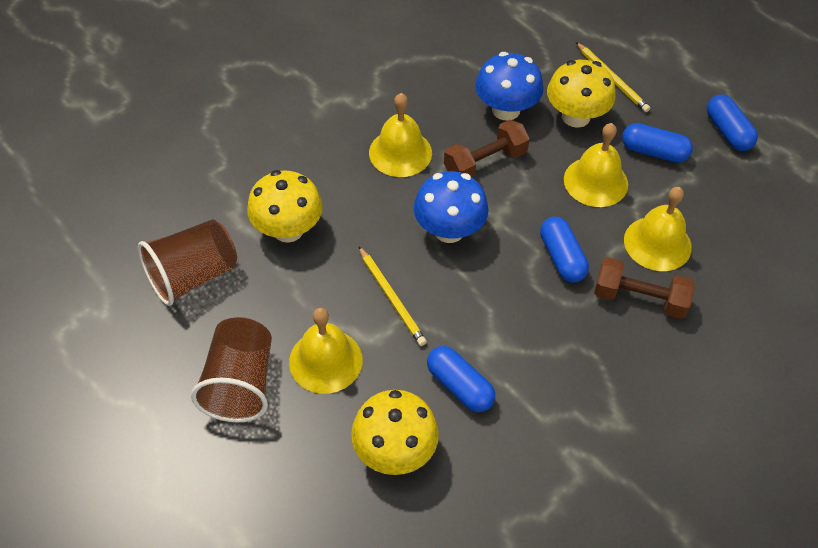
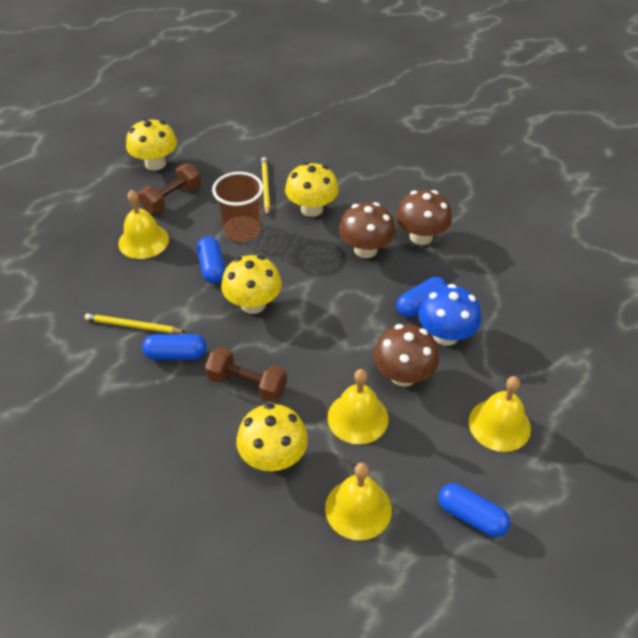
blue mushroom: 2 -> 1
brown cup: 2 -> 1
brown mushroom: 0 -> 3
yellow mushroom: 3 -> 4

